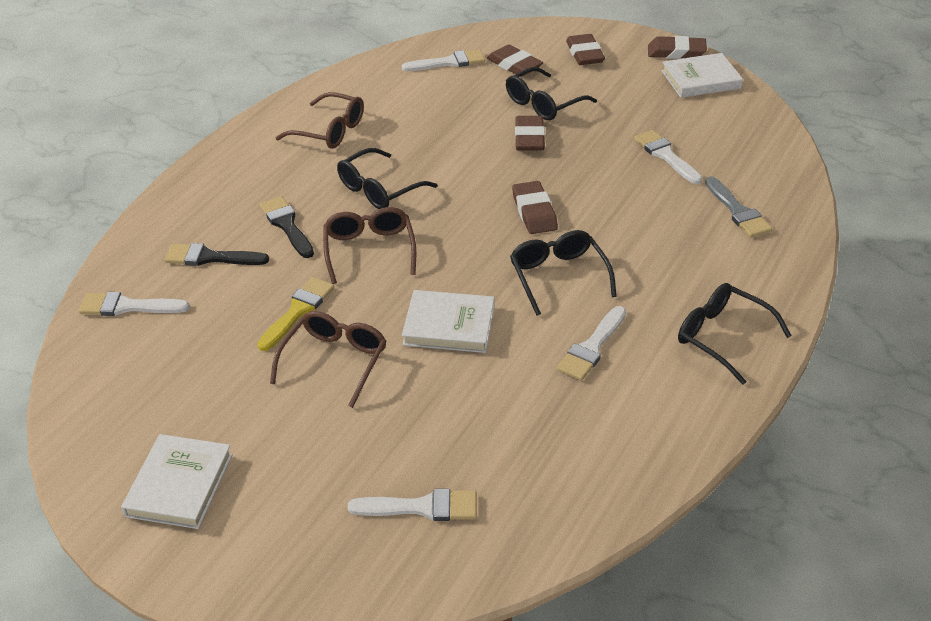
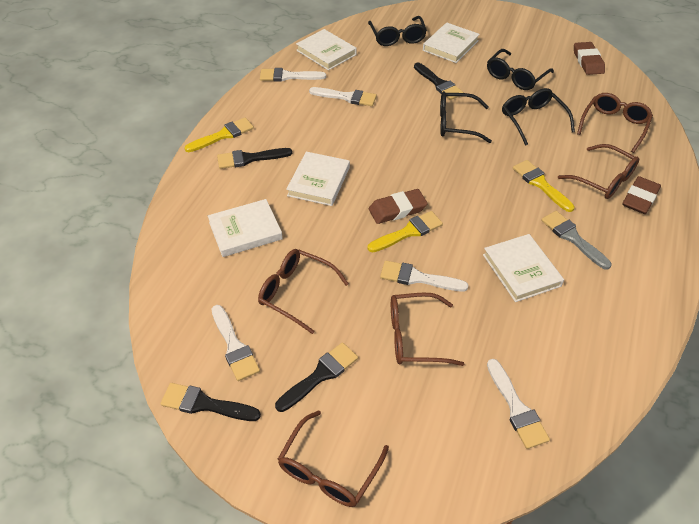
black brush: 2 -> 4
brown eraser: 5 -> 3
brown glasses: 3 -> 5
white book: 3 -> 5
yellow brush: 1 -> 3

